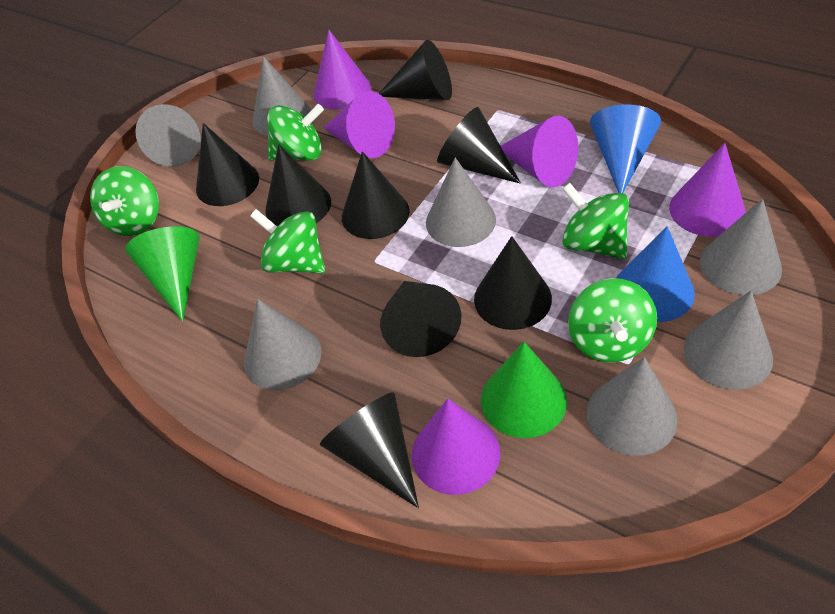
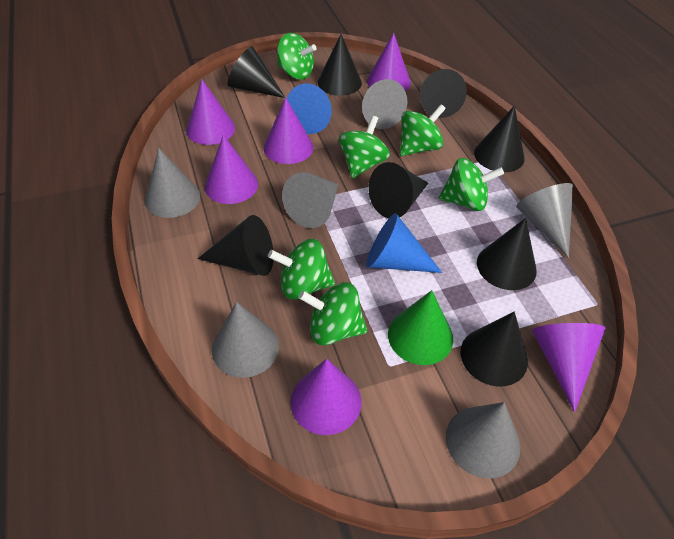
green cone: 2 -> 1
green spinning top: 5 -> 6
grey cone: 7 -> 6
purple cone: 5 -> 6

